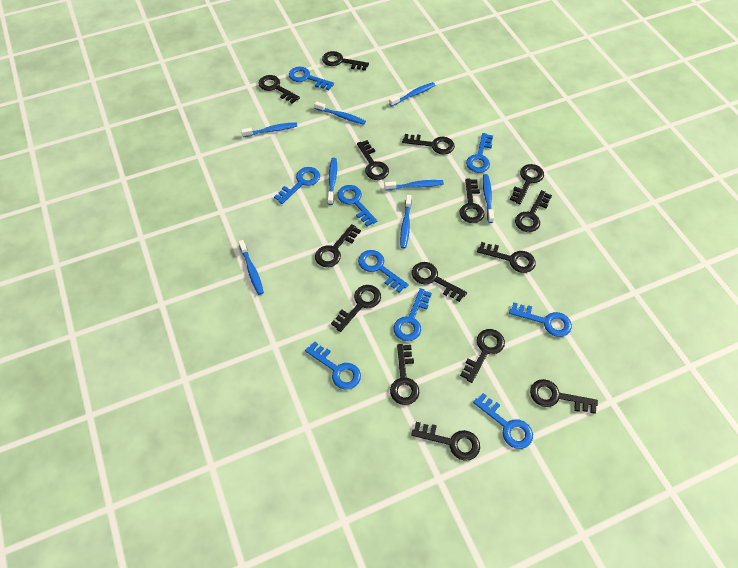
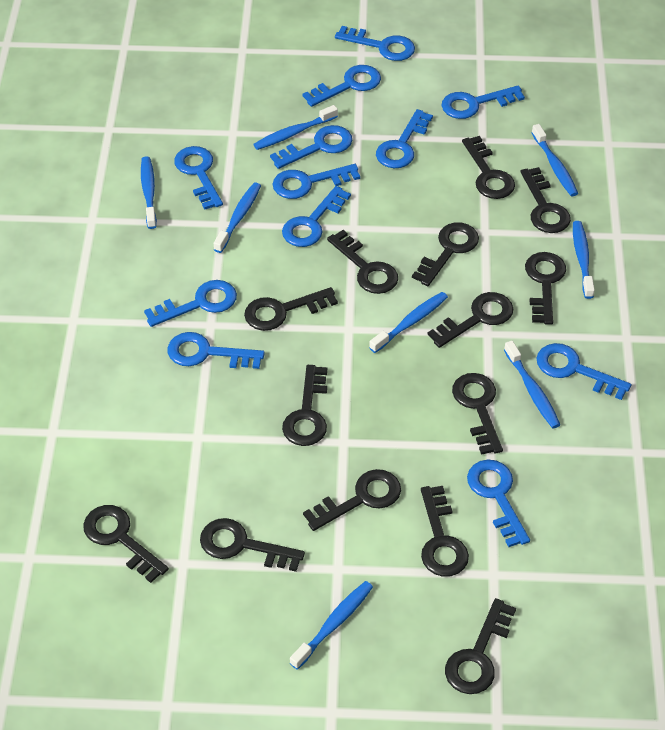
black key: 15 -> 14
blue key: 9 -> 12

